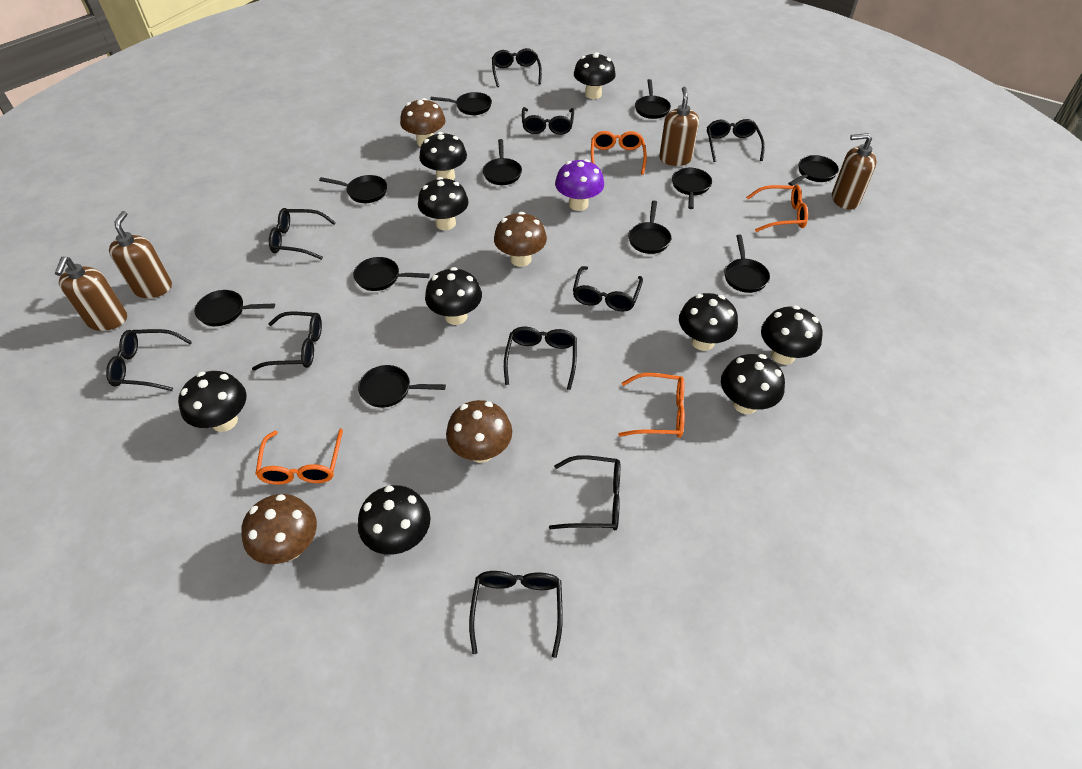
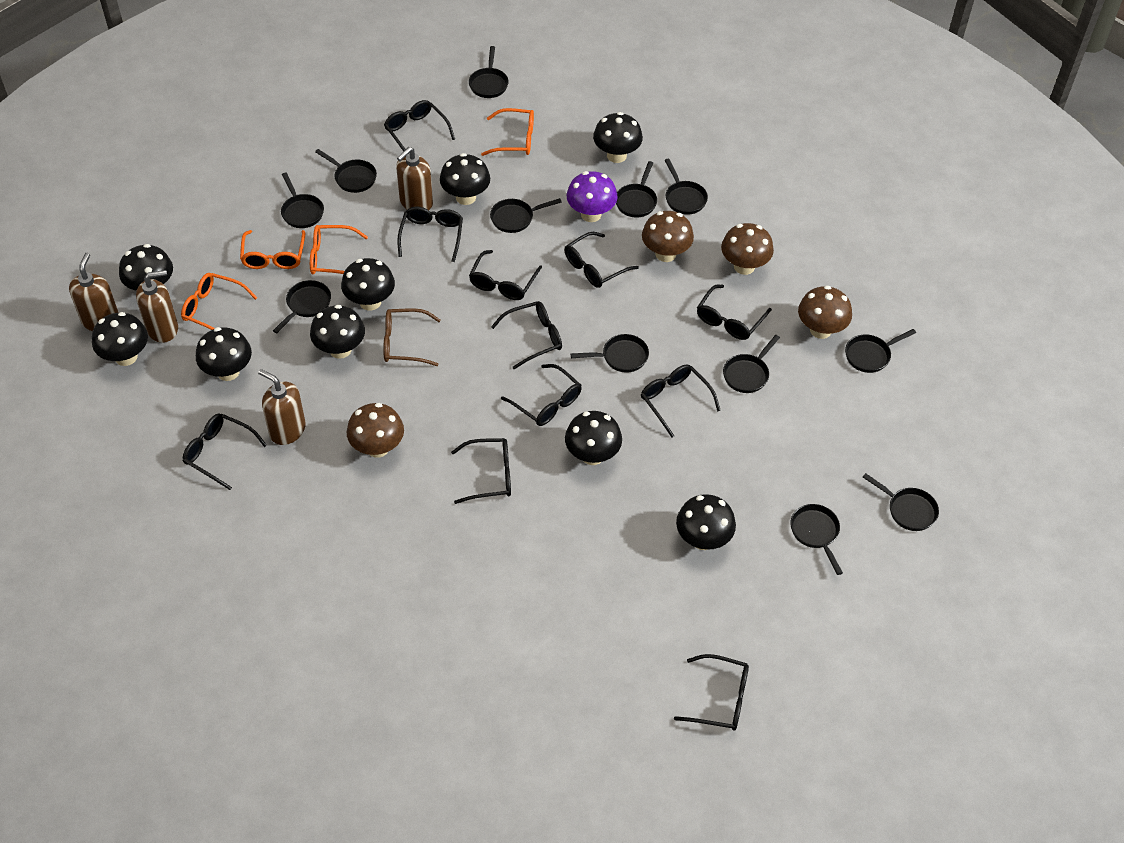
black glasses: 10 -> 11
black pan: 11 -> 12
brown glasses: 0 -> 1

